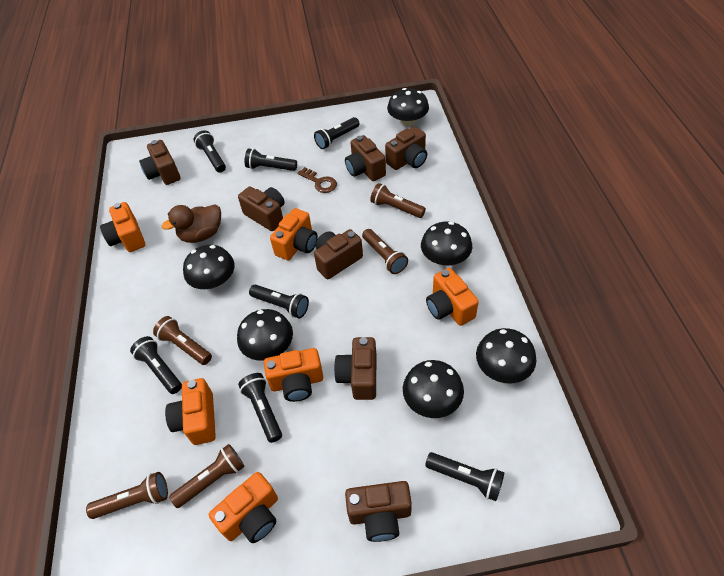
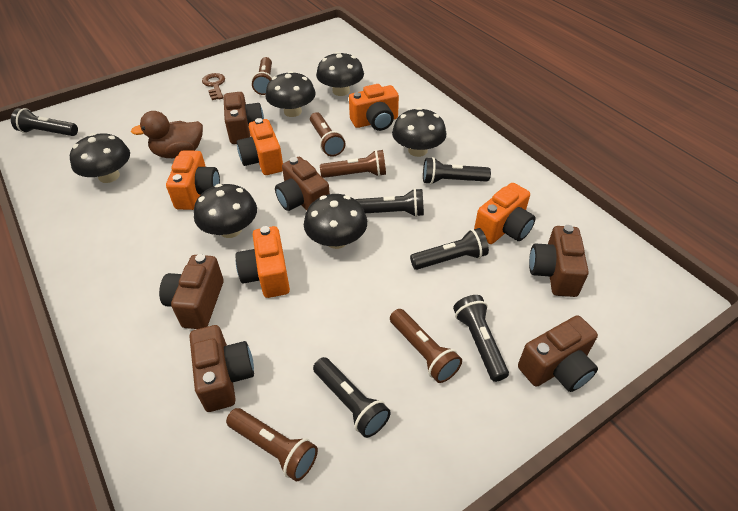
black flashlight: 7 -> 6
brown camera: 7 -> 6
orange camera: 6 -> 5

